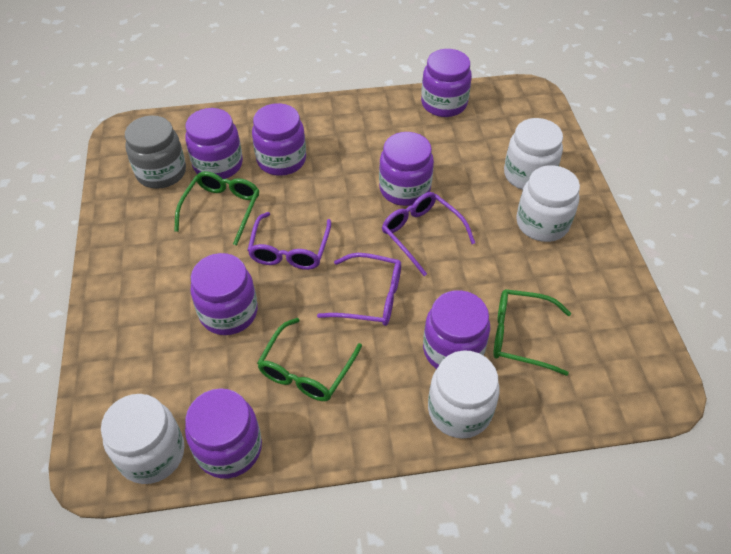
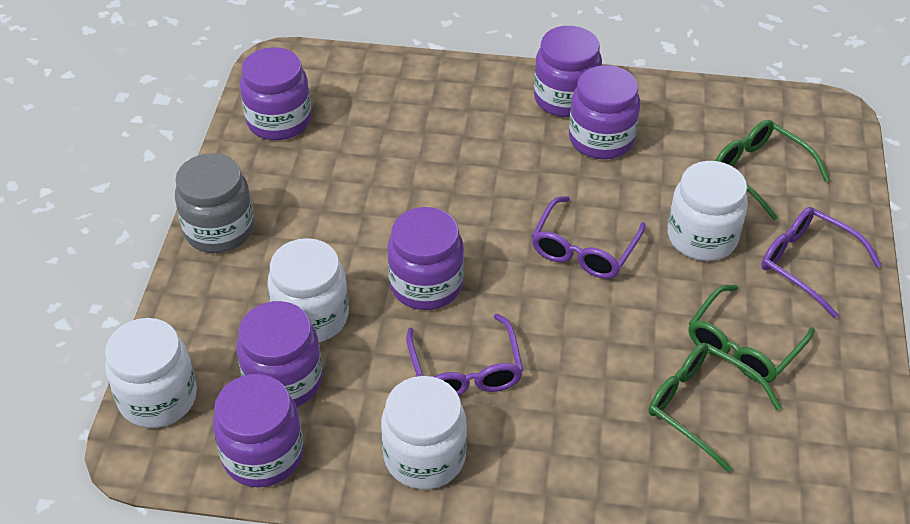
purple jar: 7 -> 6

